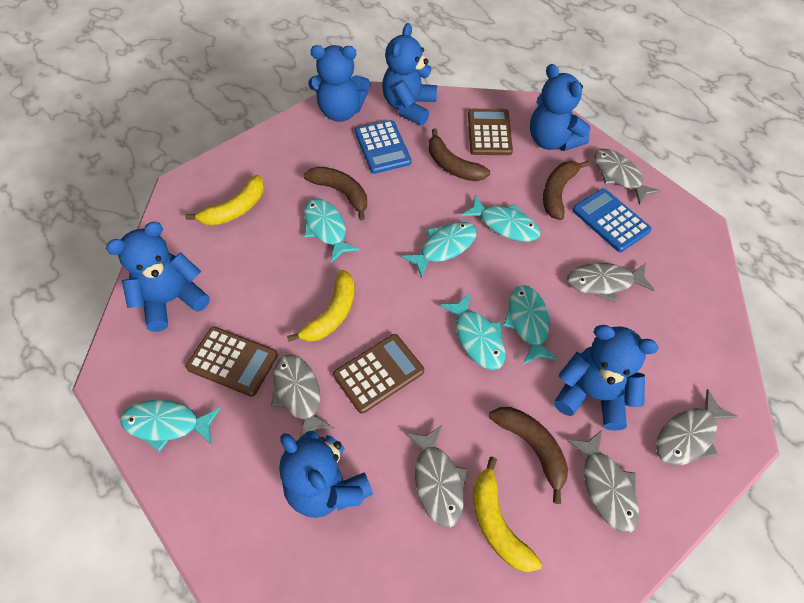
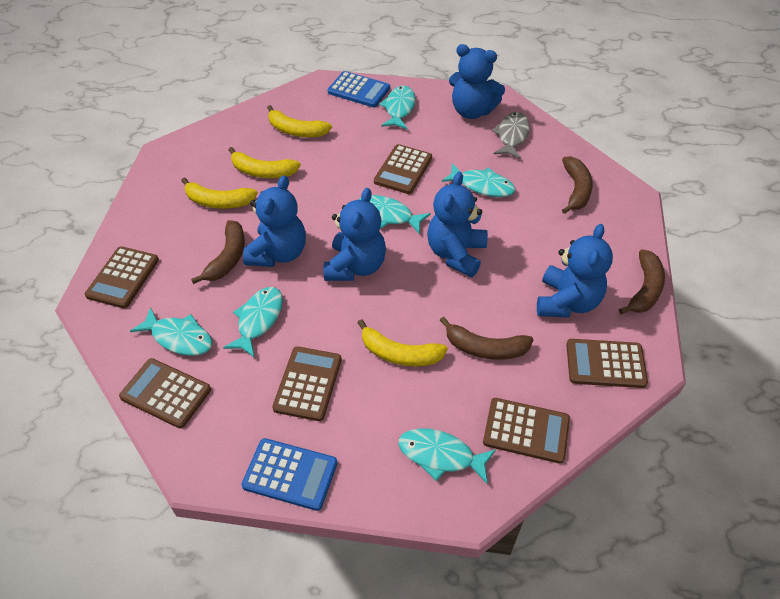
blue teddy bear: 6 -> 5
brown calculator: 3 -> 6
grey fish: 6 -> 1
yellow banana: 3 -> 4

